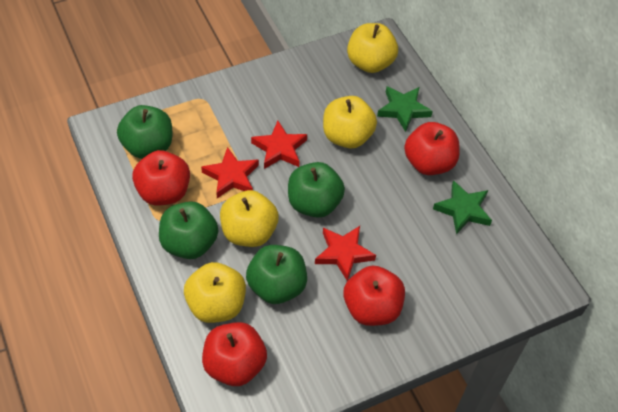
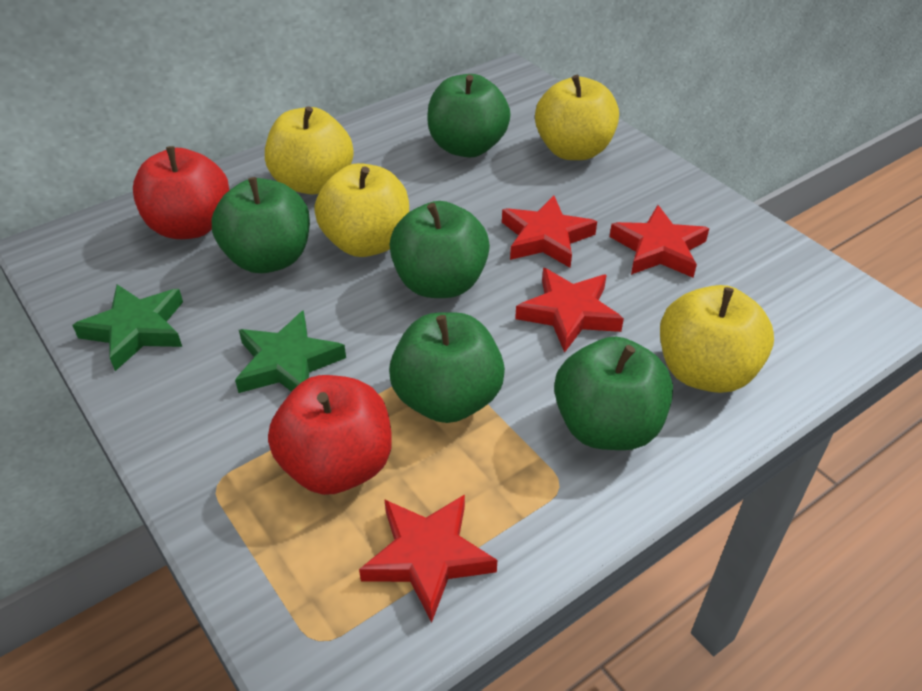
green apple: 4 -> 5
red apple: 4 -> 2
red star: 3 -> 4

